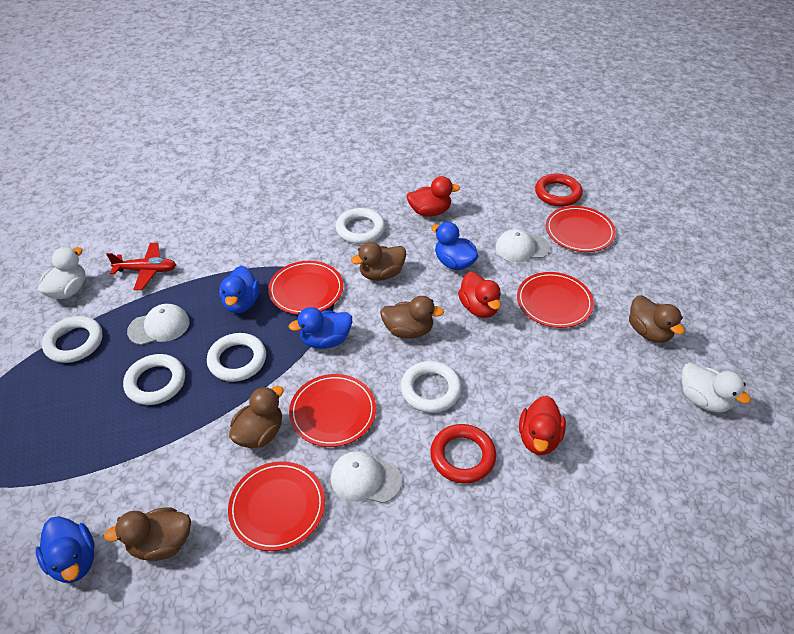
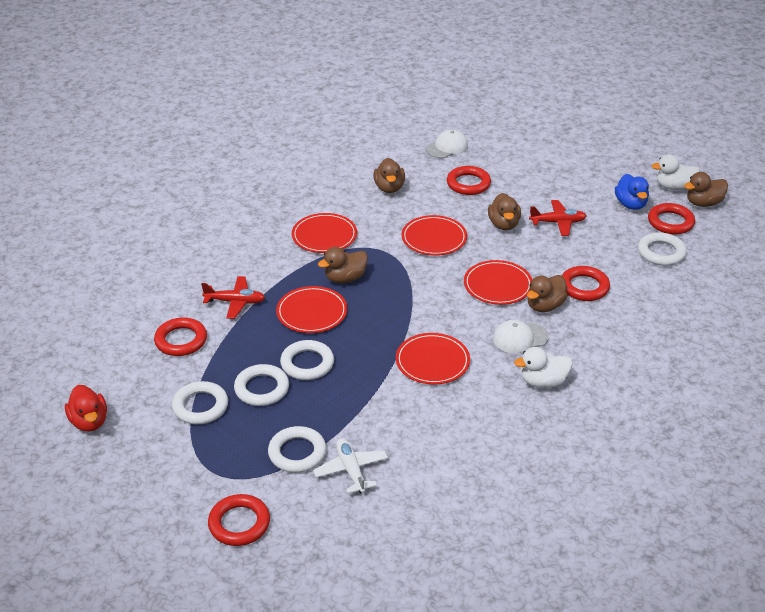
blue duck: 4 -> 1
red duck: 3 -> 1
red plane: 1 -> 2
red ring: 2 -> 5
white cap: 3 -> 2
white plane: 0 -> 1

